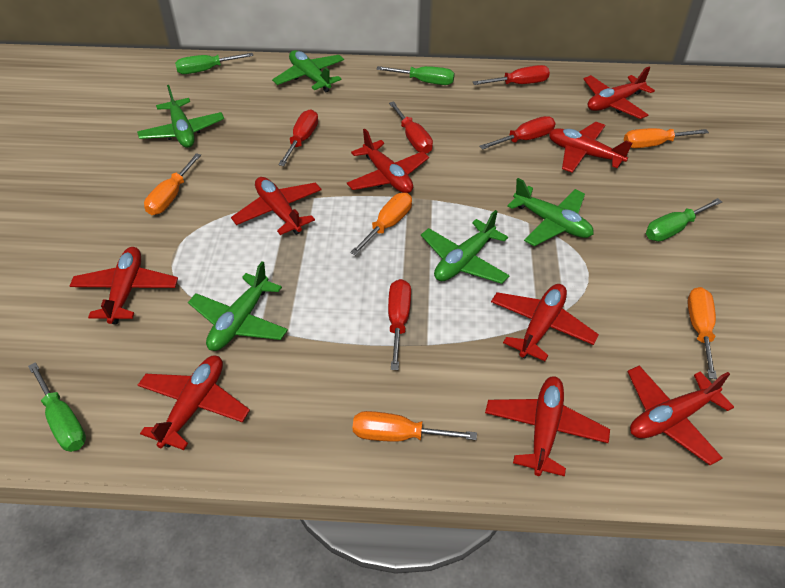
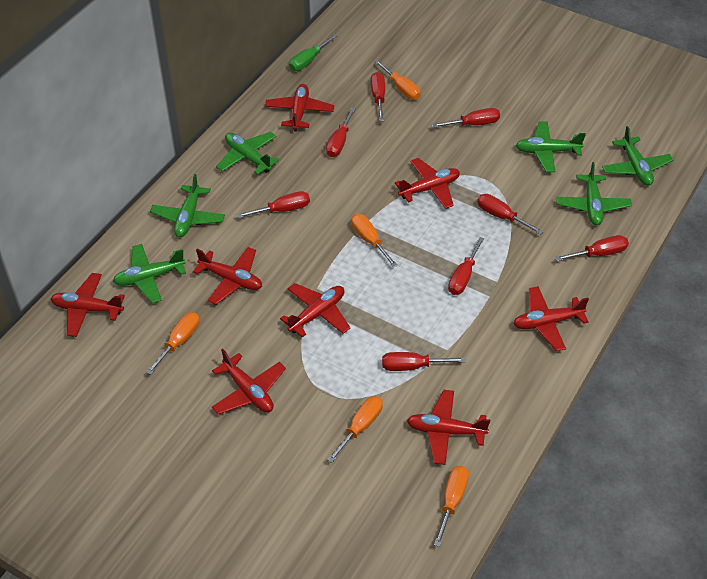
green plane: 5 -> 6
green screwdriver: 4 -> 1
red plane: 9 -> 8
red screwdriver: 5 -> 8

